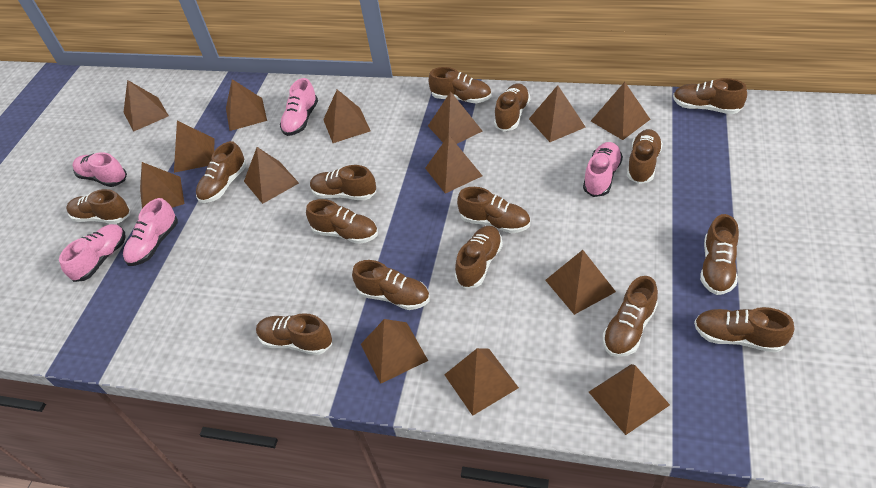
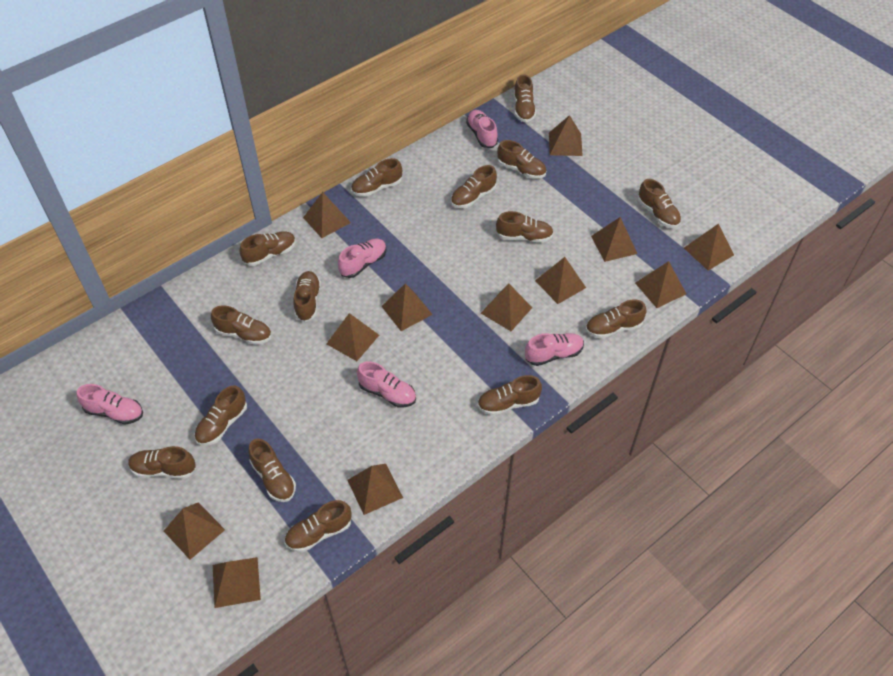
brown pyramid: 14 -> 12

